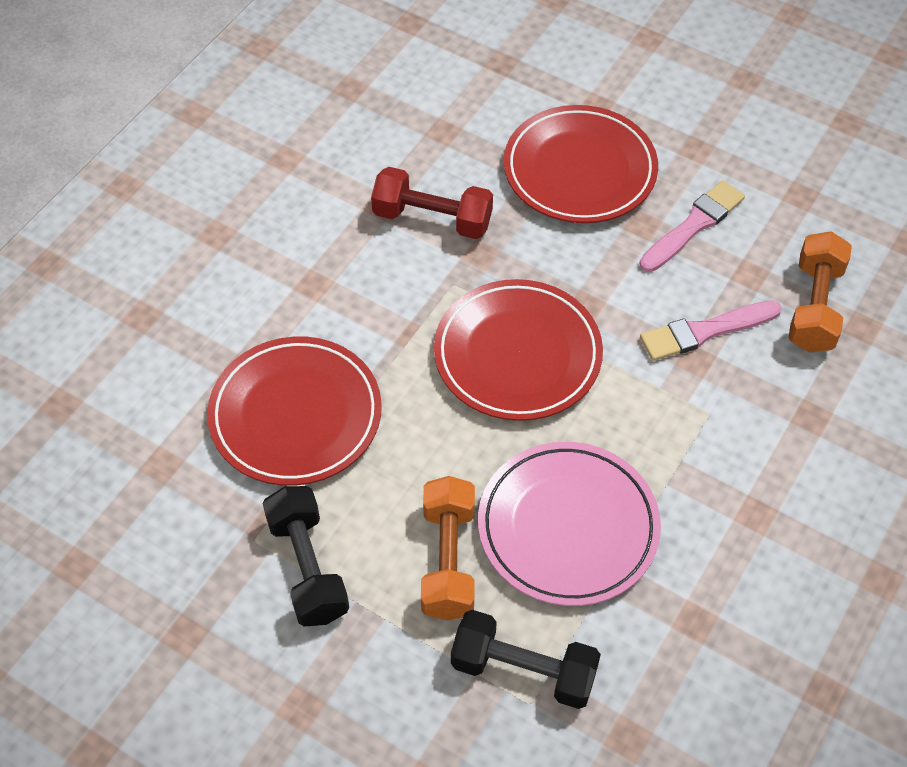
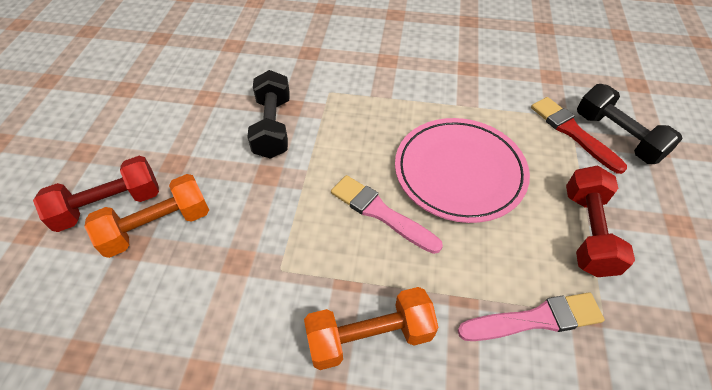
red brush: 0 -> 1
red dumbbell: 1 -> 2
red plate: 3 -> 0

